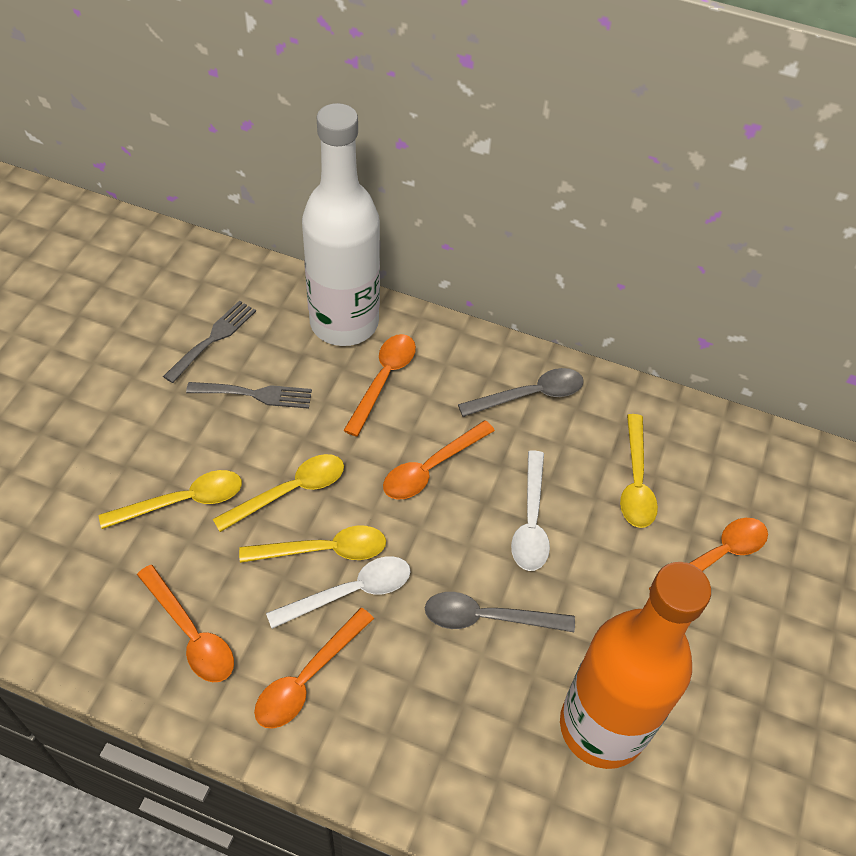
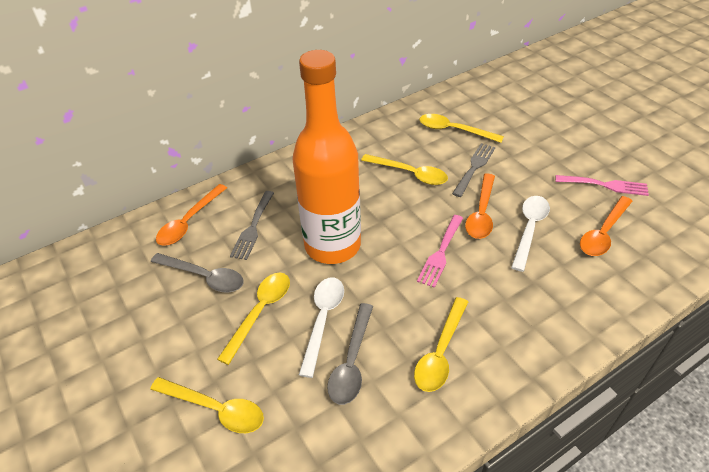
orange spoon: 5 -> 3
pink fork: 0 -> 2
white bottle: 1 -> 0
yellow spoon: 4 -> 5

